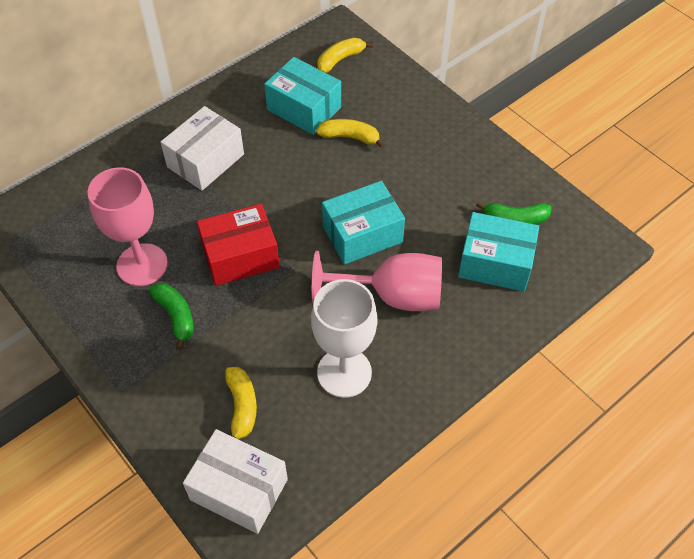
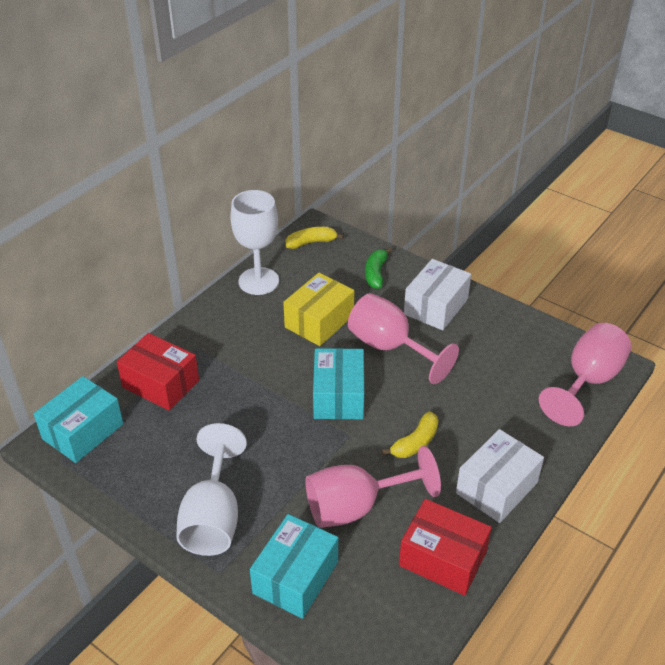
green banana: 2 -> 1
pink goblet: 2 -> 3
red box: 1 -> 2
white goblet: 1 -> 2
yellow banana: 3 -> 2
yellow box: 0 -> 1

